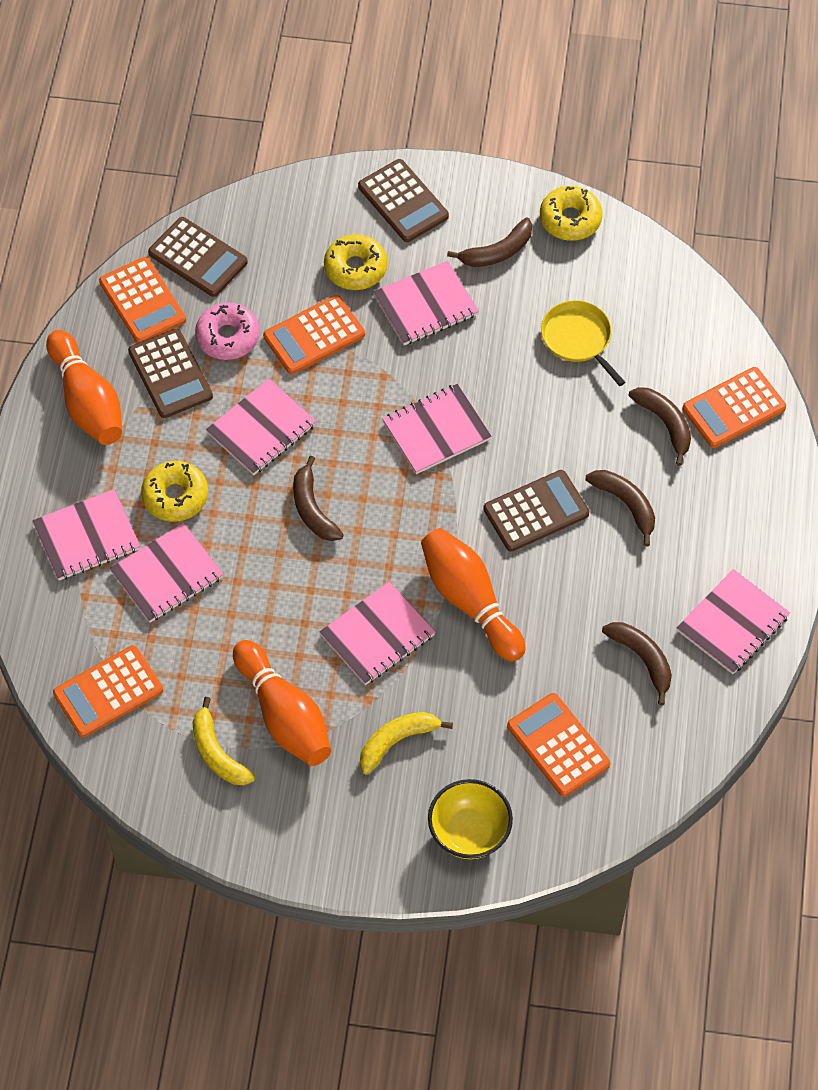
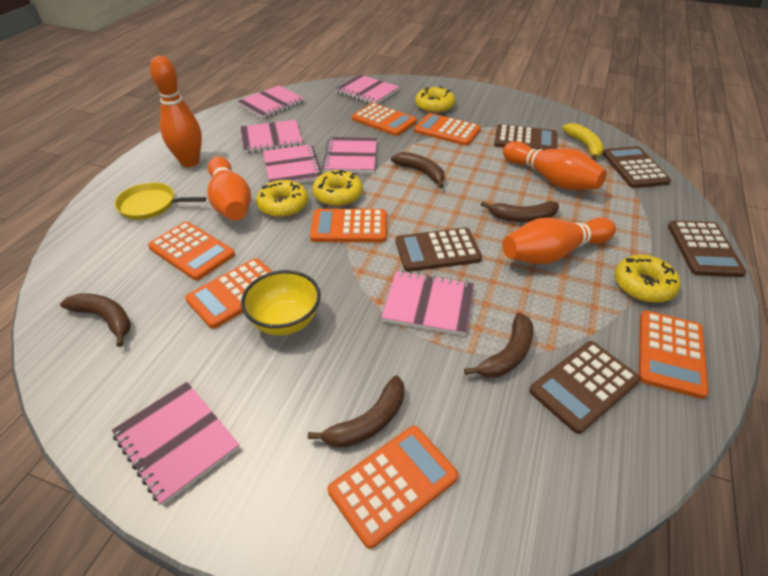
brown calculator: 4 -> 5
orange bowling pin: 3 -> 4
orange calculator: 5 -> 7
pink donut: 1 -> 0
yellow banana: 2 -> 1
yellow donut: 3 -> 4

